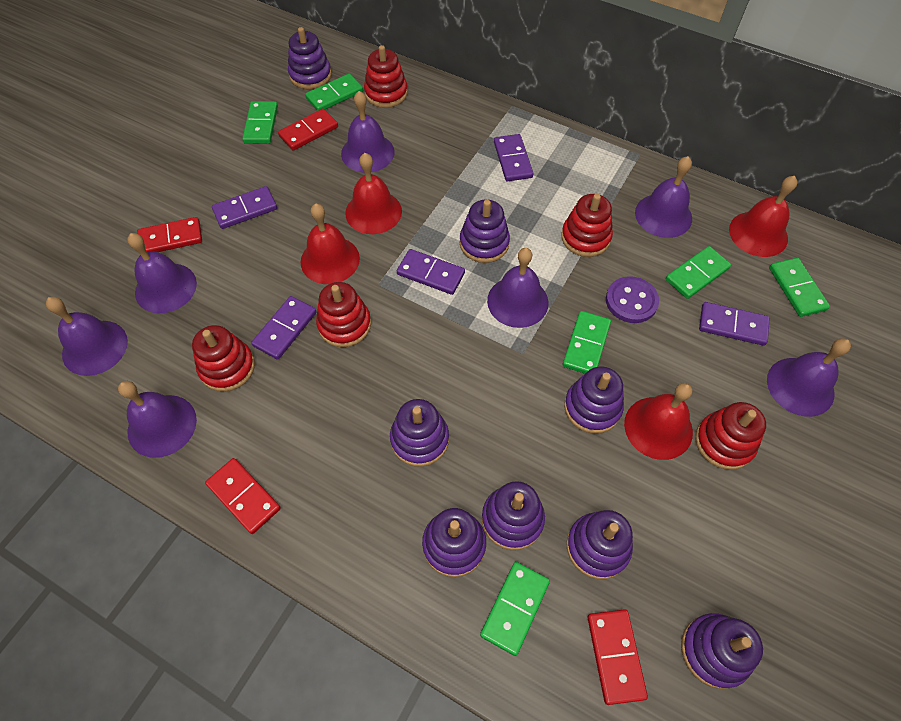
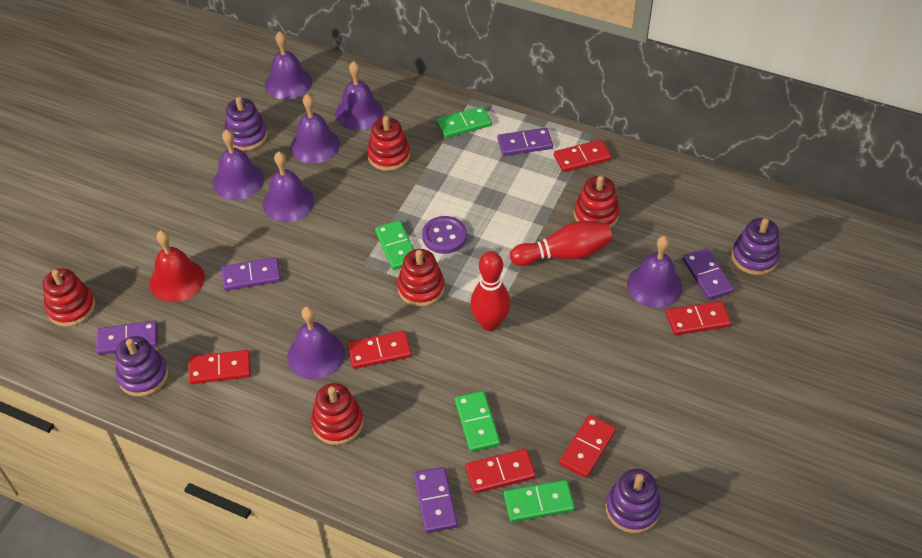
green domino: 6 -> 4
purple stacking toy: 8 -> 4
red bell: 4 -> 1
red bowling pin: 0 -> 2
red domino: 4 -> 6

